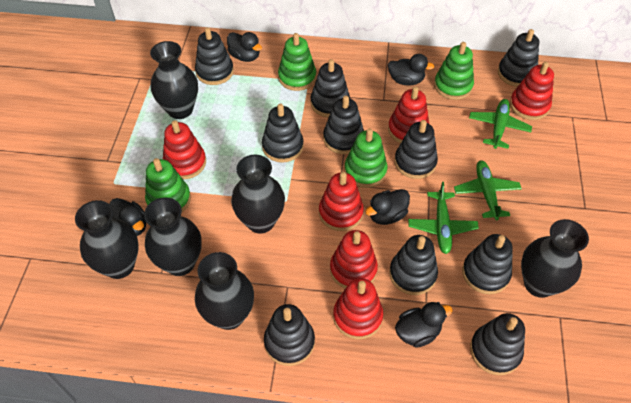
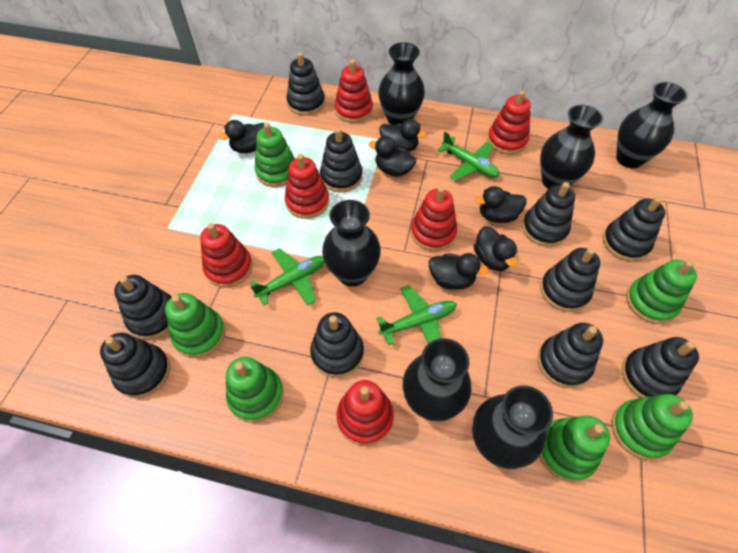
black duck: 5 -> 6
green stacking toy: 4 -> 6

